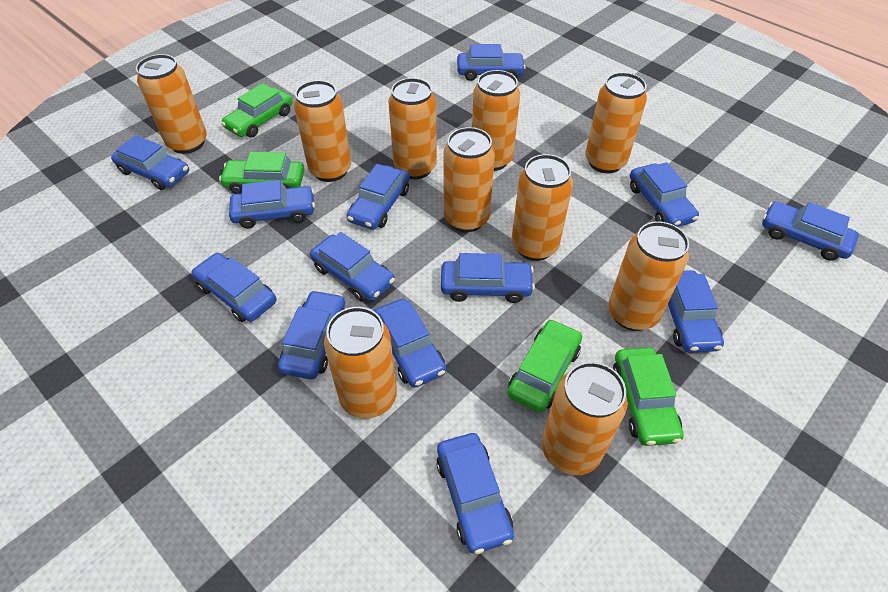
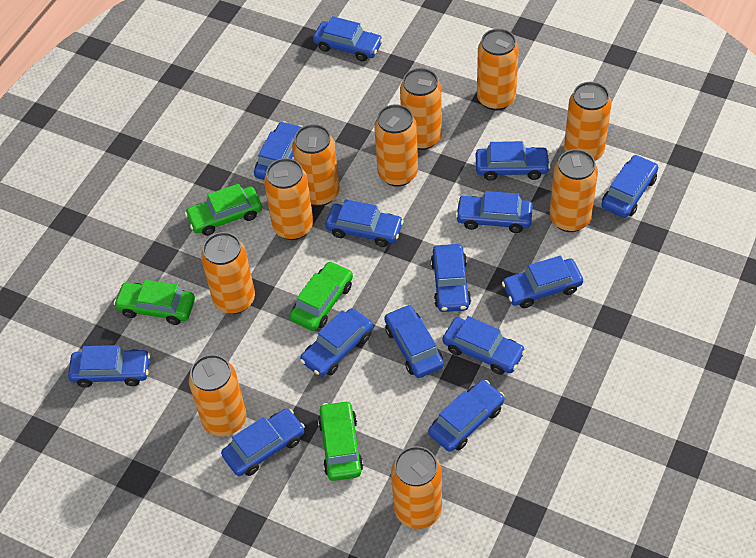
blue car: 13 -> 14

